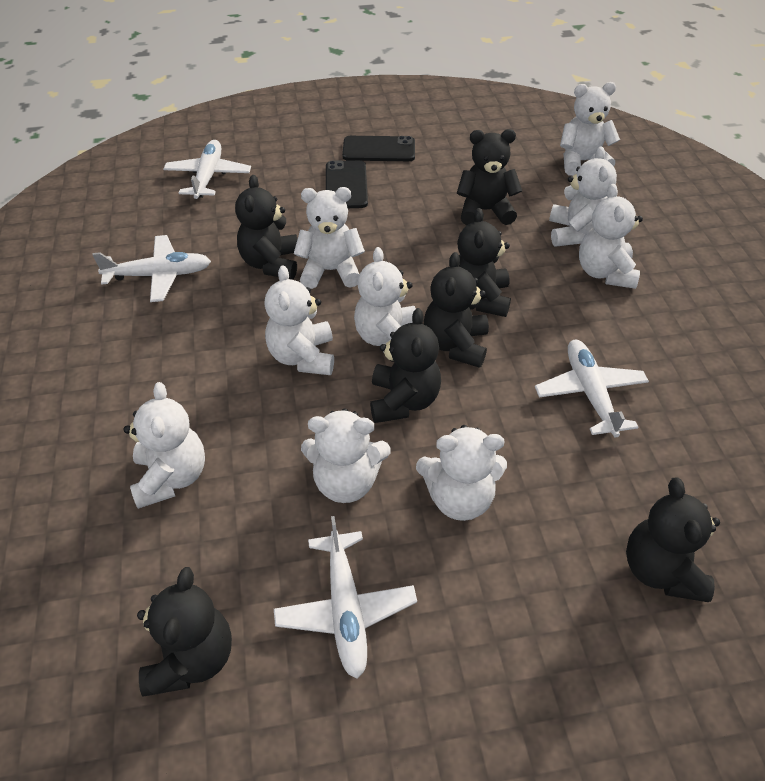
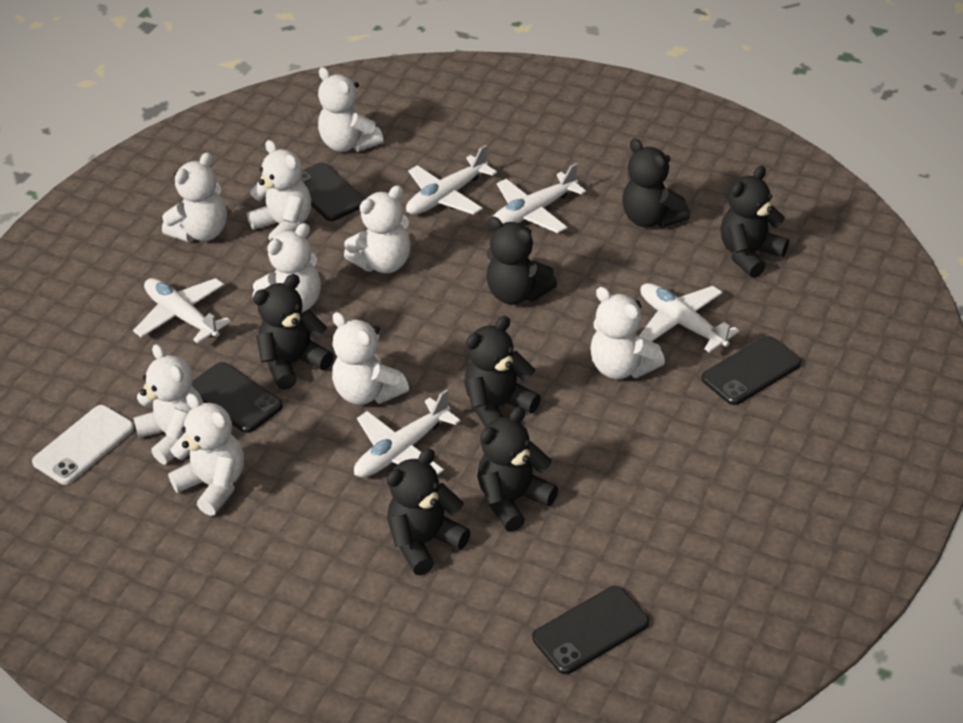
black phone: 2 -> 4
white phone: 0 -> 1
white plane: 4 -> 5

